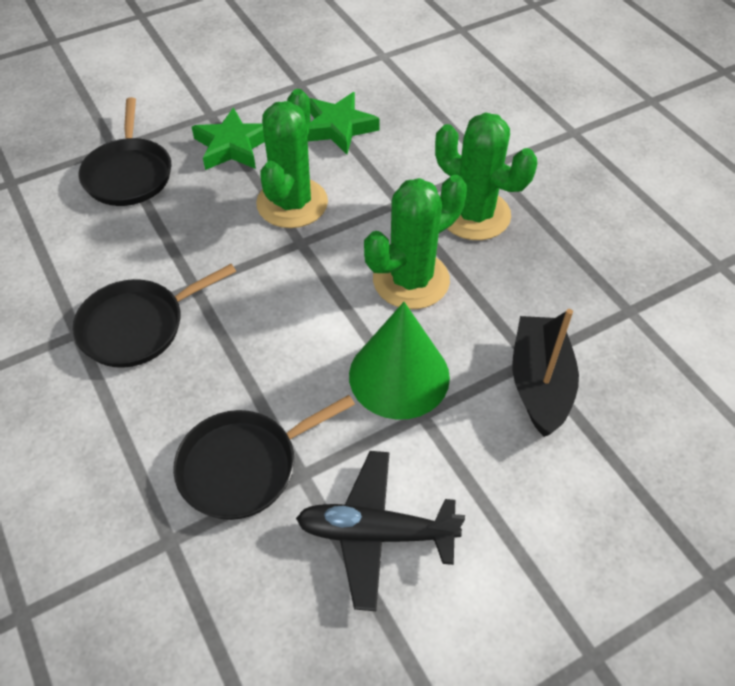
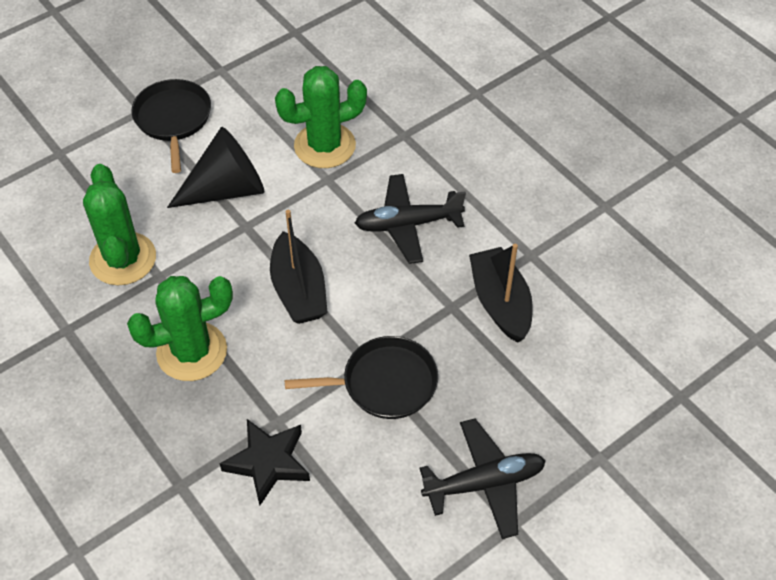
black boat: 1 -> 2
black cone: 0 -> 1
black pan: 3 -> 2
black plane: 1 -> 2
black star: 0 -> 1
green cone: 1 -> 0
green star: 2 -> 0

